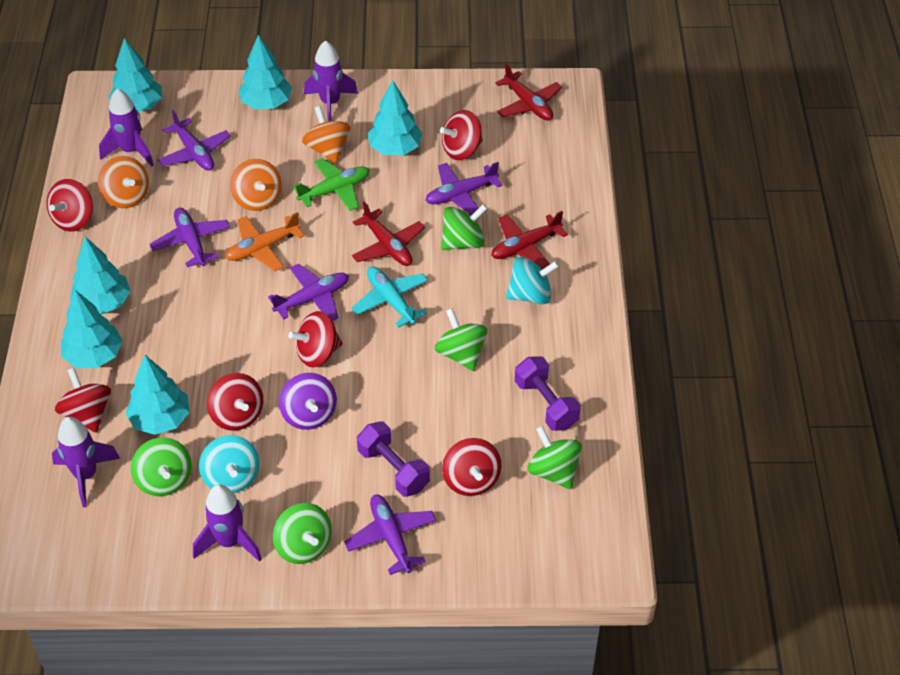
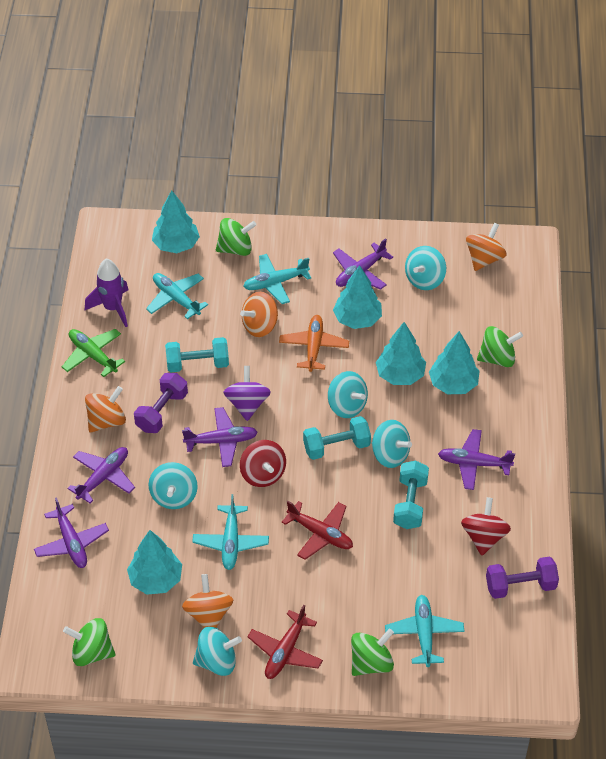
green spinning top: 5 -> 4
orange spinning top: 3 -> 4
purple rocket: 4 -> 1
red plane: 3 -> 2
red spinning top: 6 -> 2
turquoise dumbbell: 0 -> 3
turquoise plane: 1 -> 4
turquoise spinning top: 2 -> 5
turquoise tree: 6 -> 5

